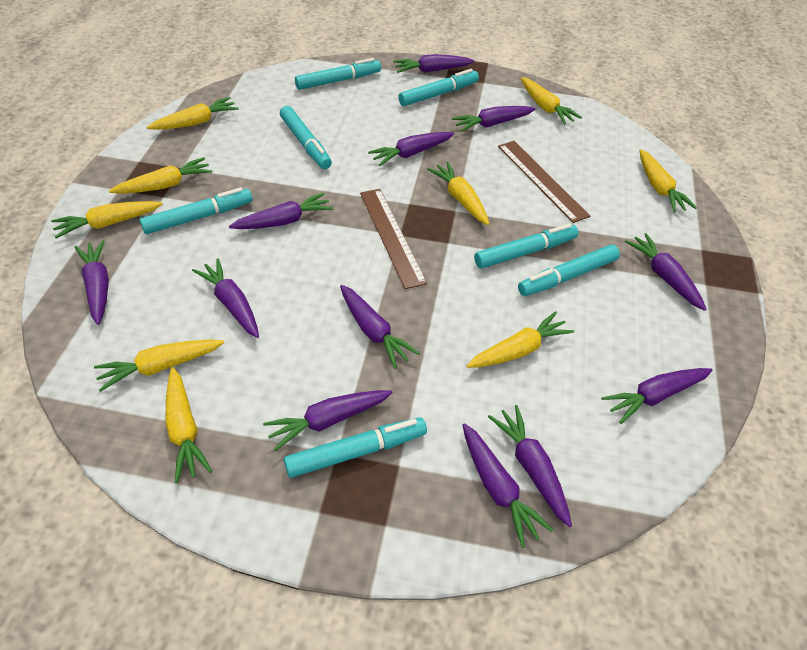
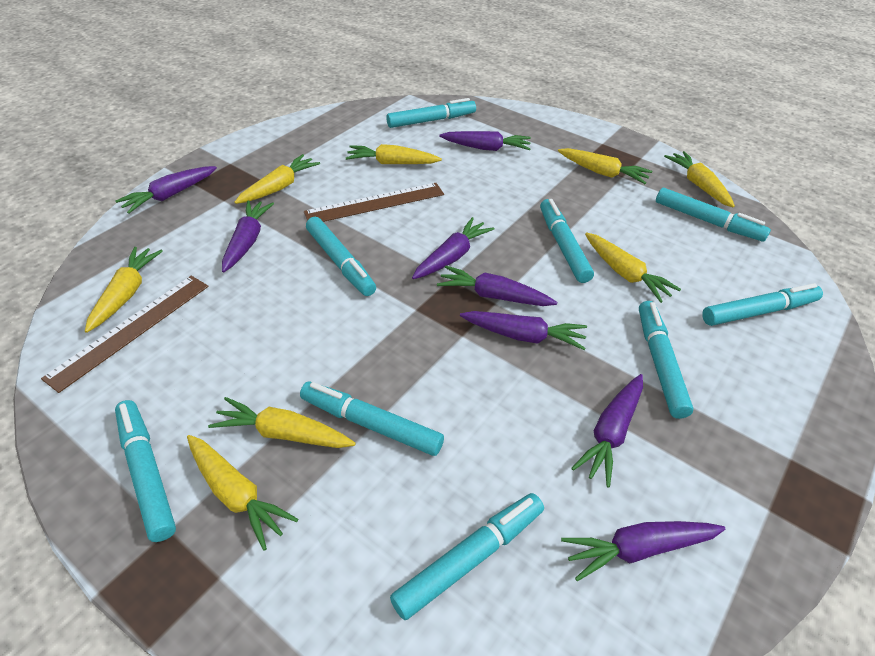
purple carrot: 12 -> 8
turquoise marker: 7 -> 9
yellow carrot: 9 -> 8

